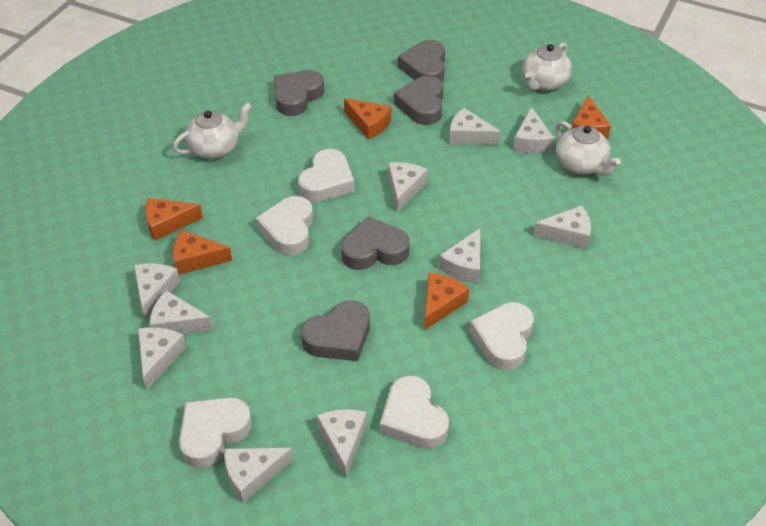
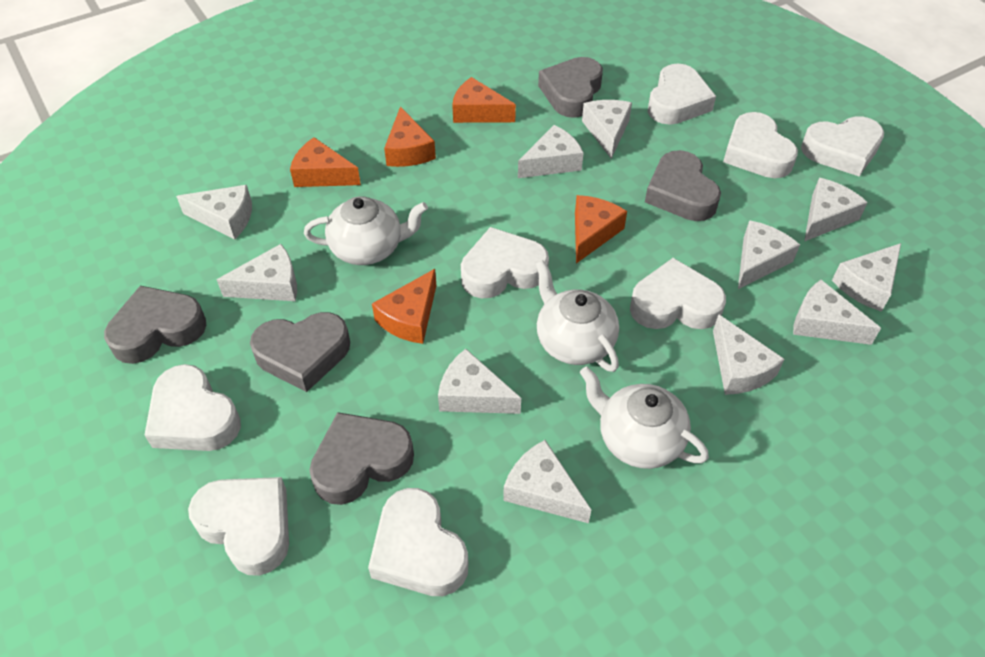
white cheese: 10 -> 11
white heart: 5 -> 8

